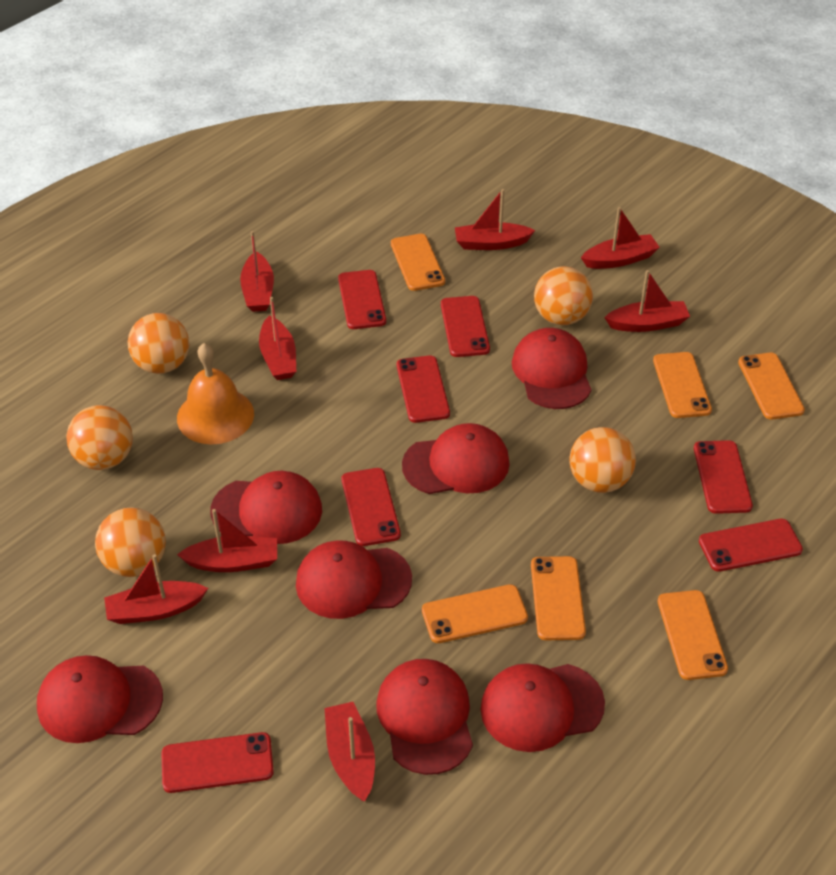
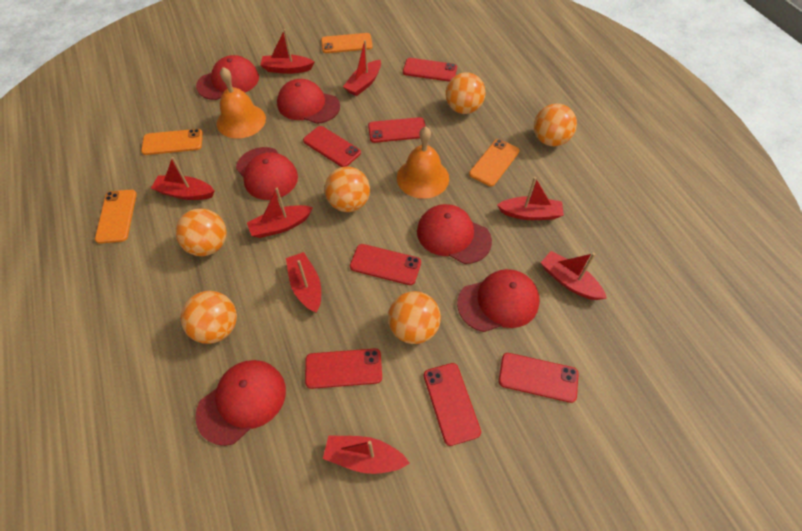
orange ball: 5 -> 6
orange bell: 1 -> 2
orange phone: 6 -> 4
red cap: 7 -> 6

